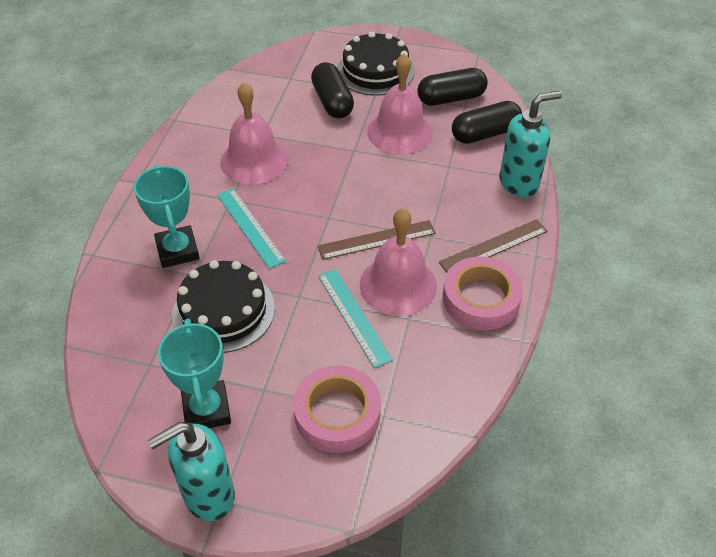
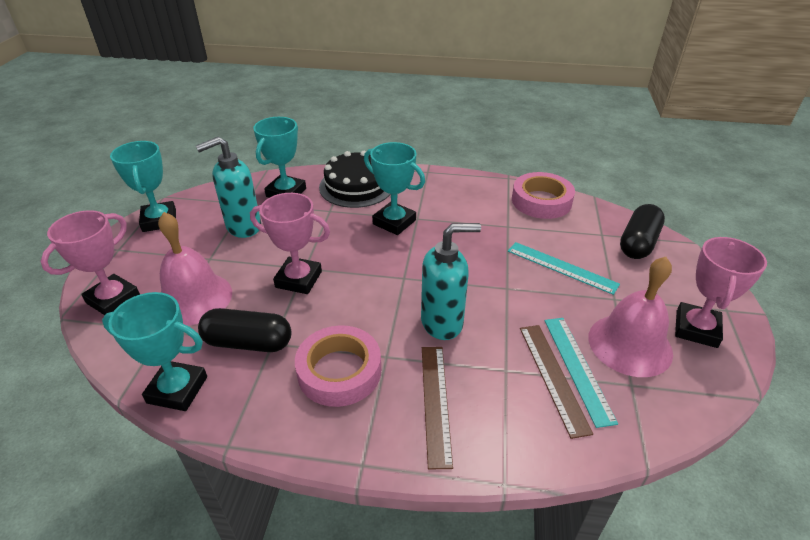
black cake: 2 -> 1
black capsule: 3 -> 2
pink bell: 3 -> 2
pink trophy: 0 -> 3
turquoise trophy: 2 -> 4

